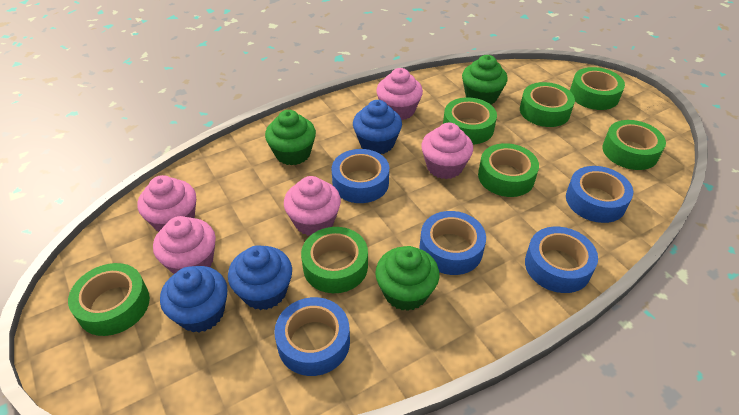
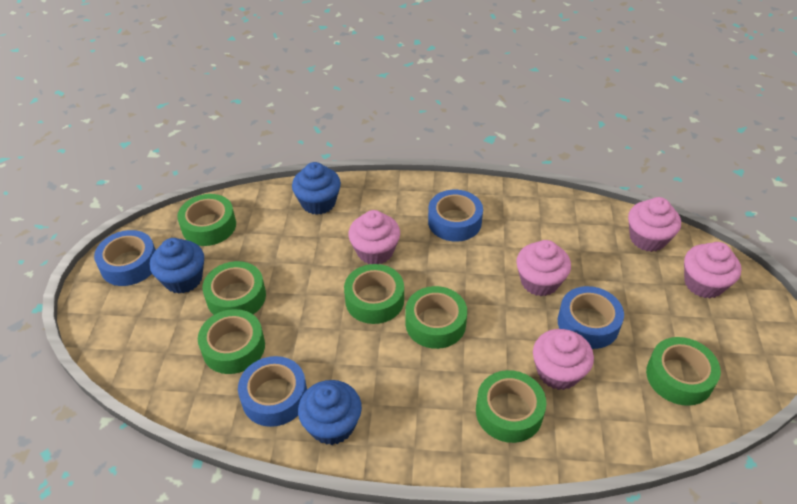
blue tape: 5 -> 4
green cupcake: 3 -> 0

